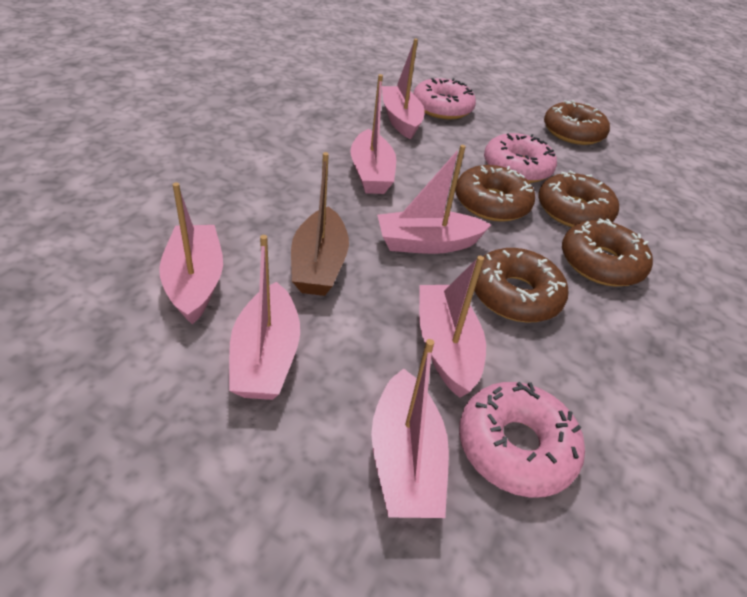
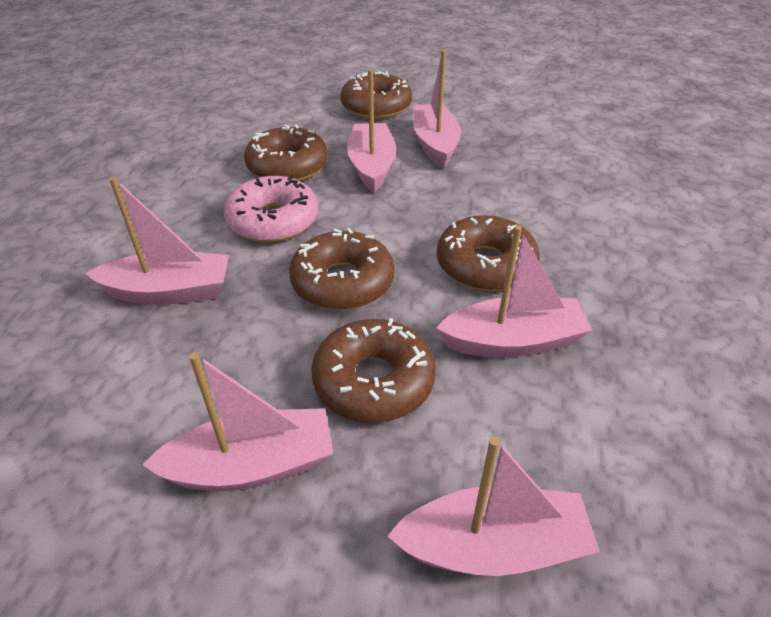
brown boat: 1 -> 0
pink boat: 7 -> 6
pink donut: 3 -> 1

